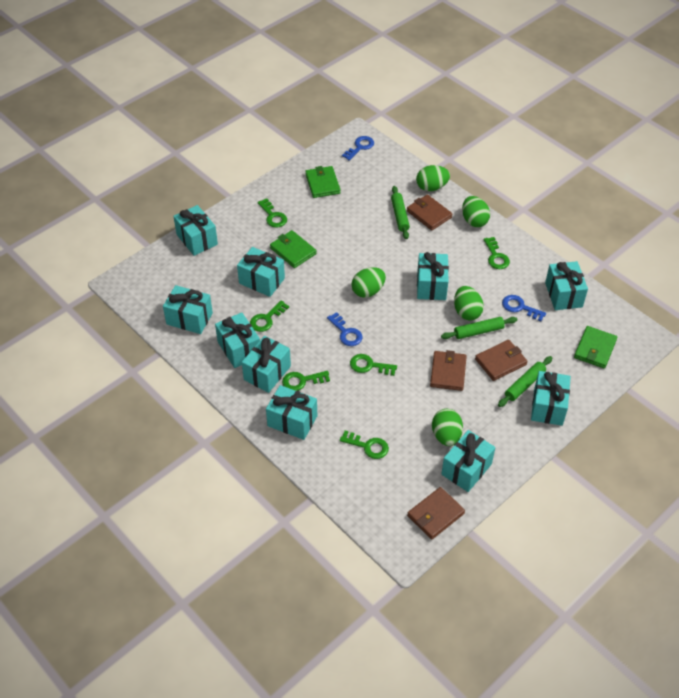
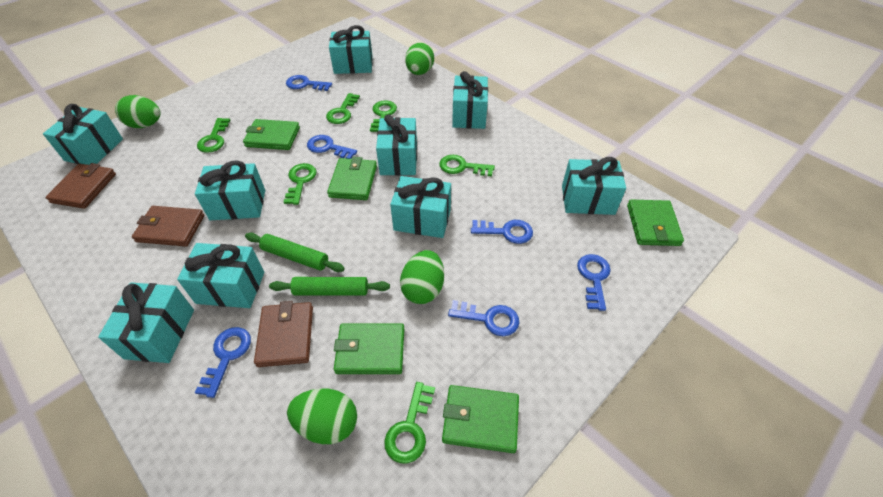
blue key: 3 -> 6
brown wallet: 4 -> 3
green egg: 5 -> 4
green rolling pin: 3 -> 2
green wallet: 3 -> 5
turquoise gift: 10 -> 9

